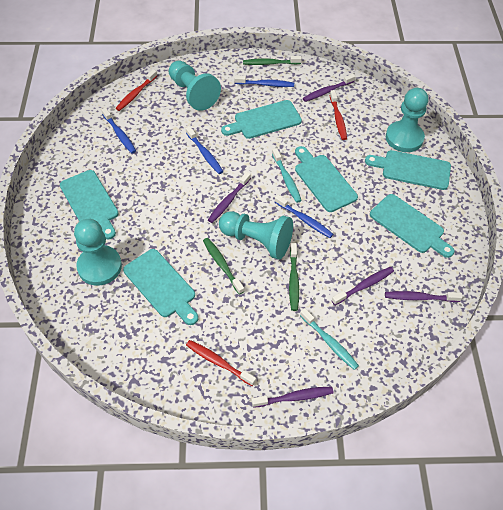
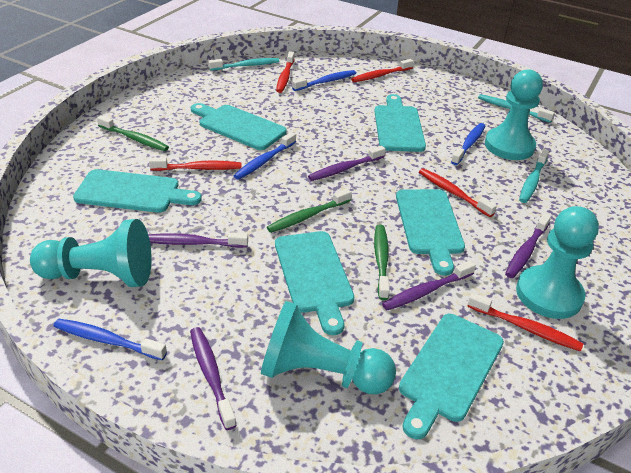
red toothbrush: 3 -> 5
turquoise toothbrush: 2 -> 3

